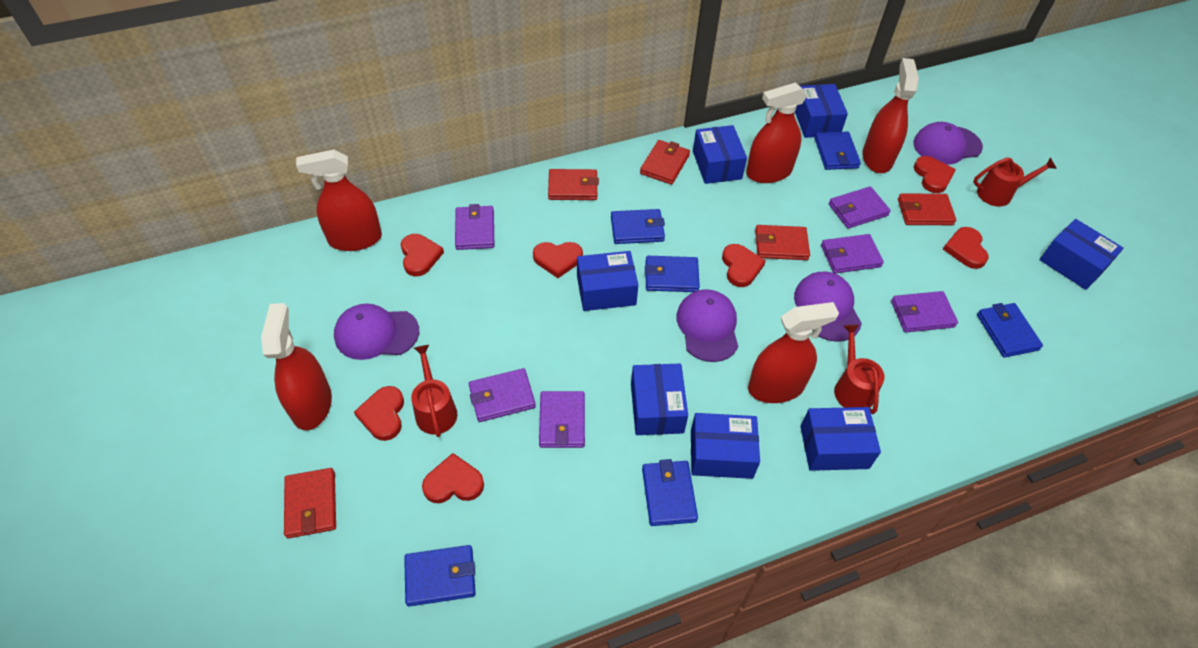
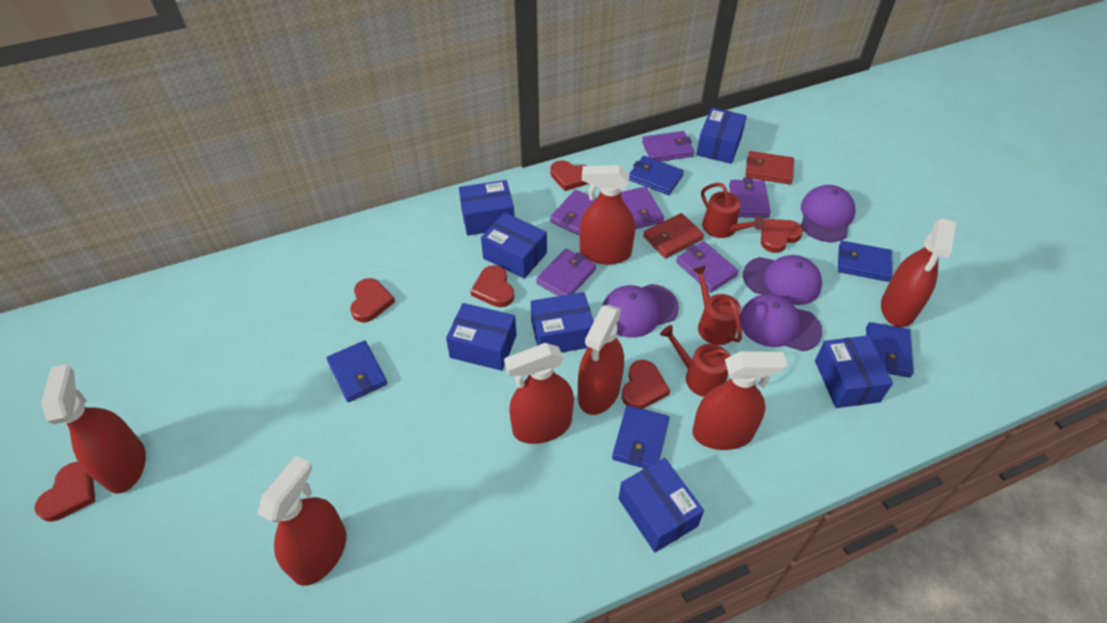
blue wallet: 6 -> 5
red heart: 7 -> 6
red spray bottle: 5 -> 7
red wallet: 5 -> 2

